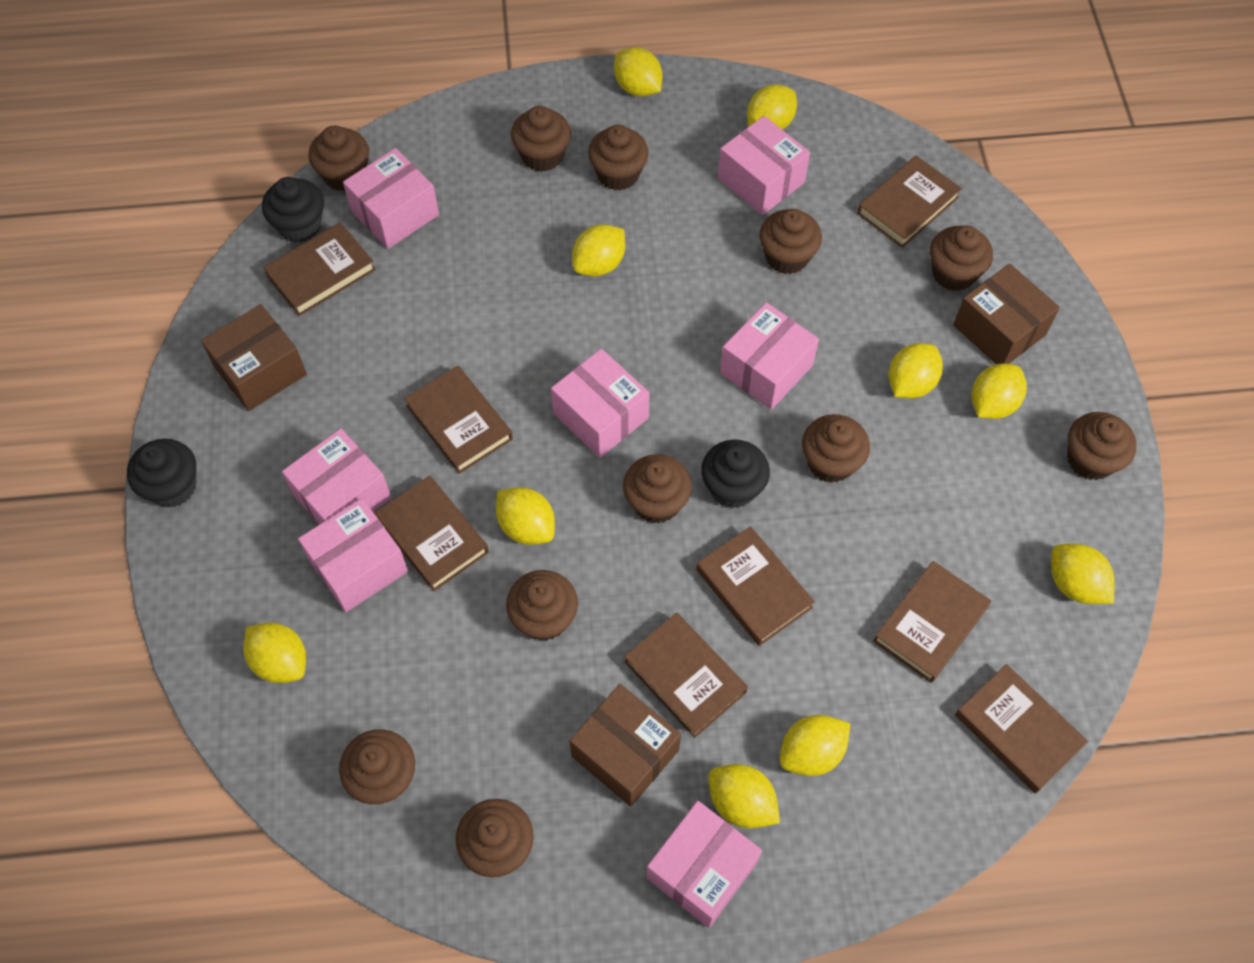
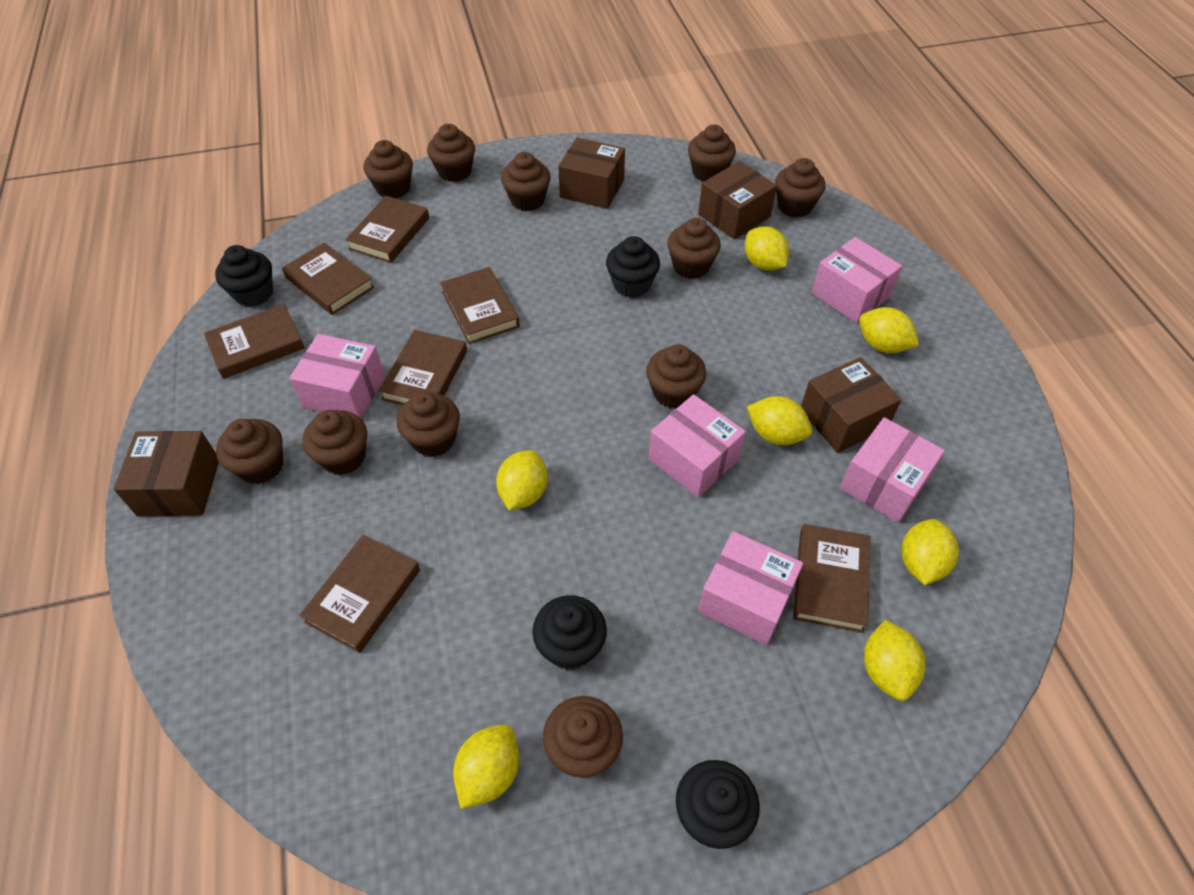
black cupcake: 3 -> 4
brown book: 8 -> 7
brown box: 3 -> 4
pink box: 7 -> 5
yellow lemon: 10 -> 7

